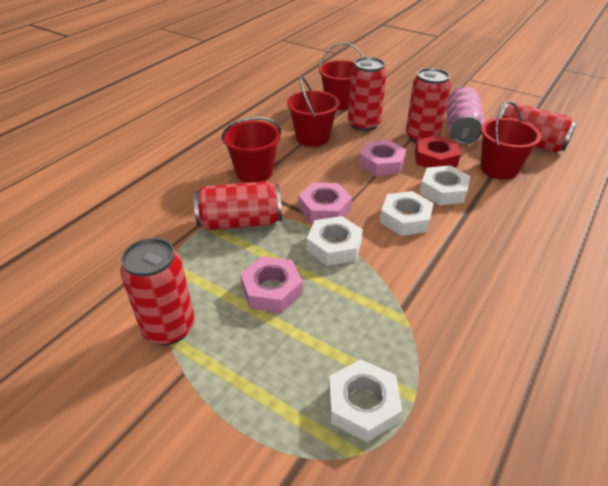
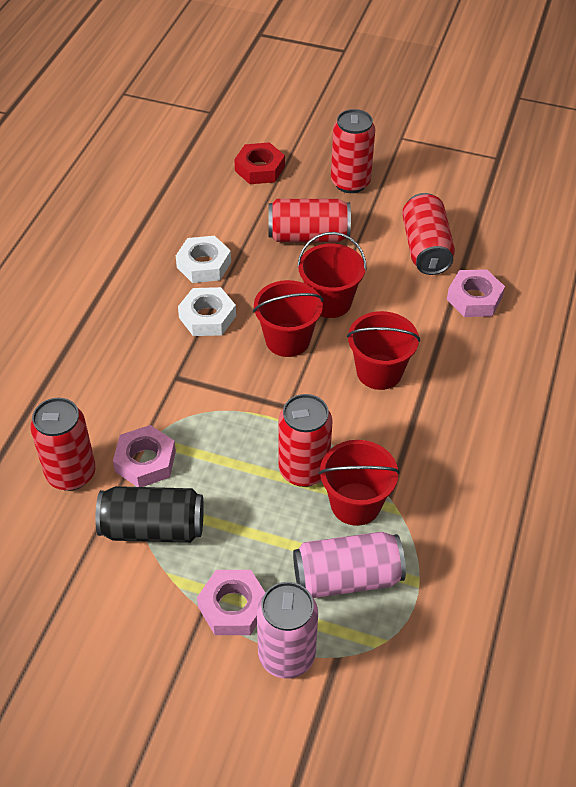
black can: 0 -> 1
pink can: 1 -> 2
white nut: 4 -> 2

